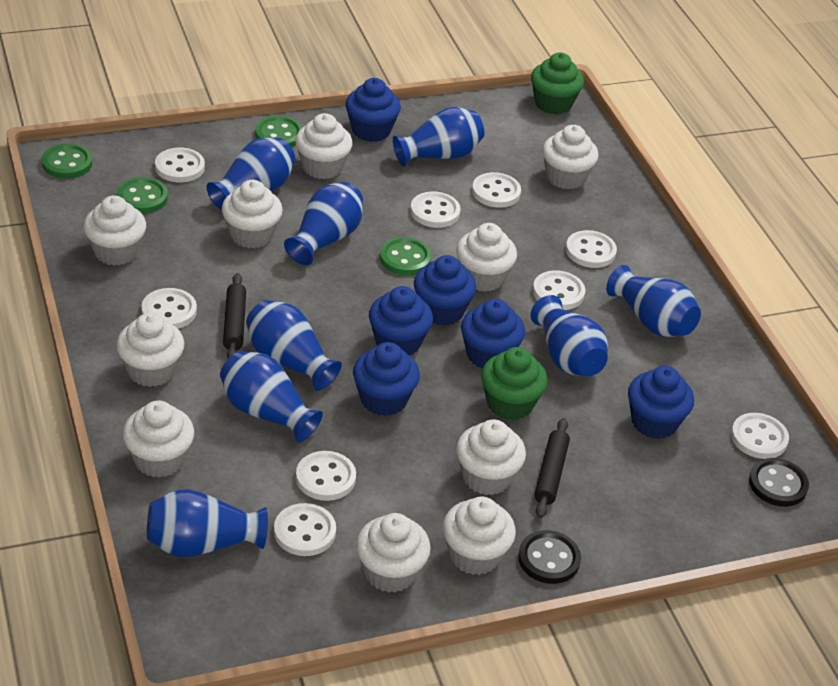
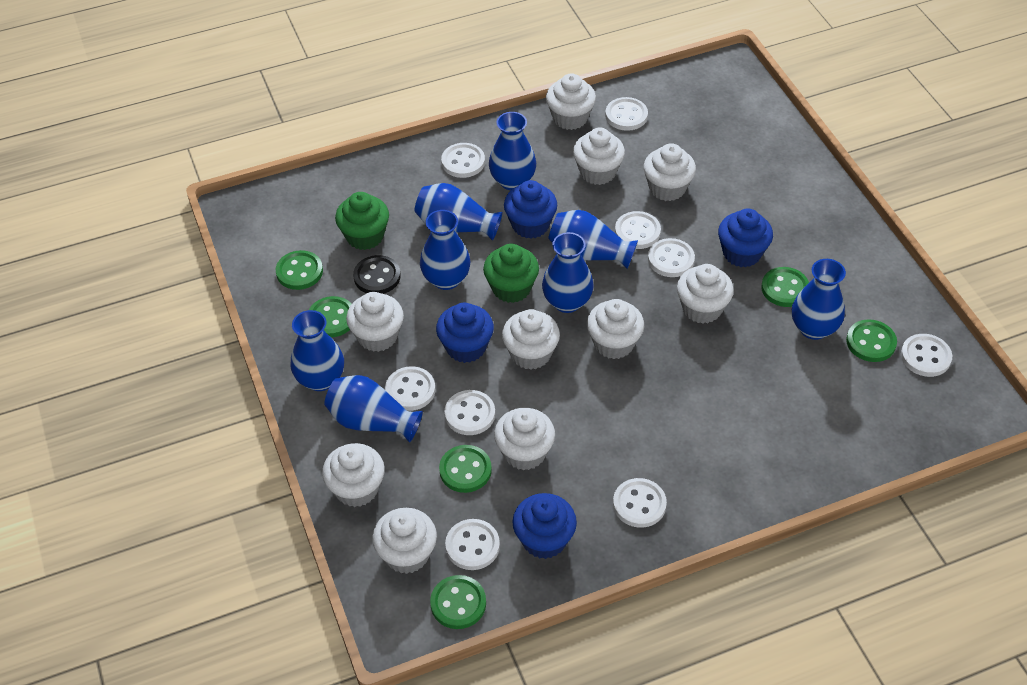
black button: 2 -> 1
black rolling pin: 2 -> 0
blue cupcake: 6 -> 4
green button: 4 -> 6

